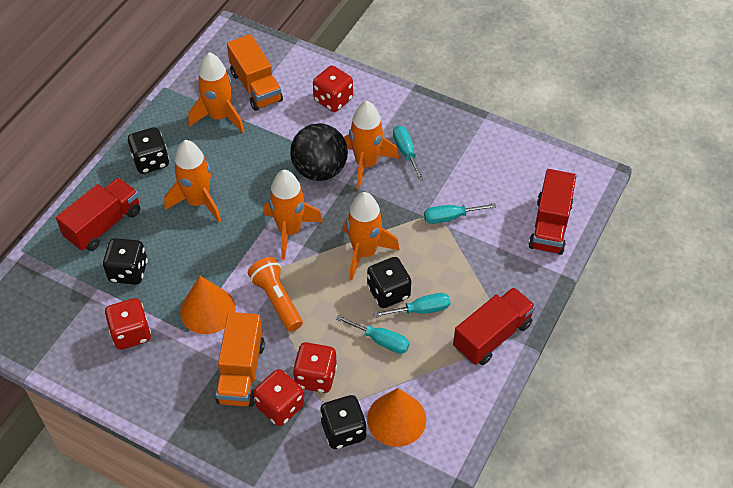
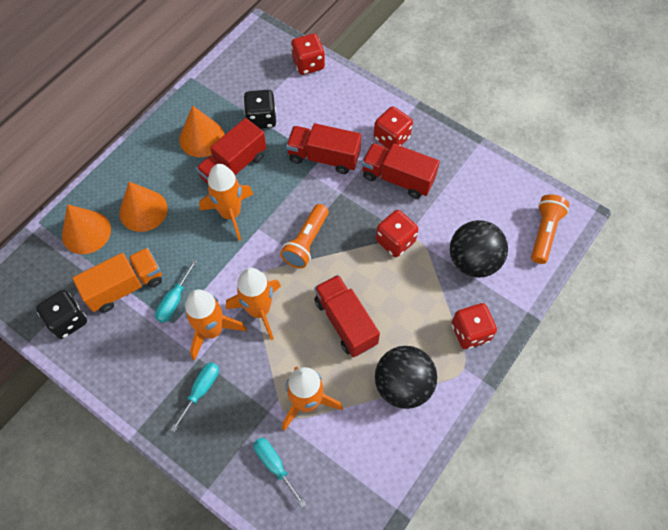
black ball: 1 -> 2
black dice: 4 -> 2
orange cone: 2 -> 3
orange flashlight: 1 -> 2
orange rocket: 5 -> 4
orange truck: 2 -> 1
red truck: 3 -> 4
turquoise screwdriver: 4 -> 3

